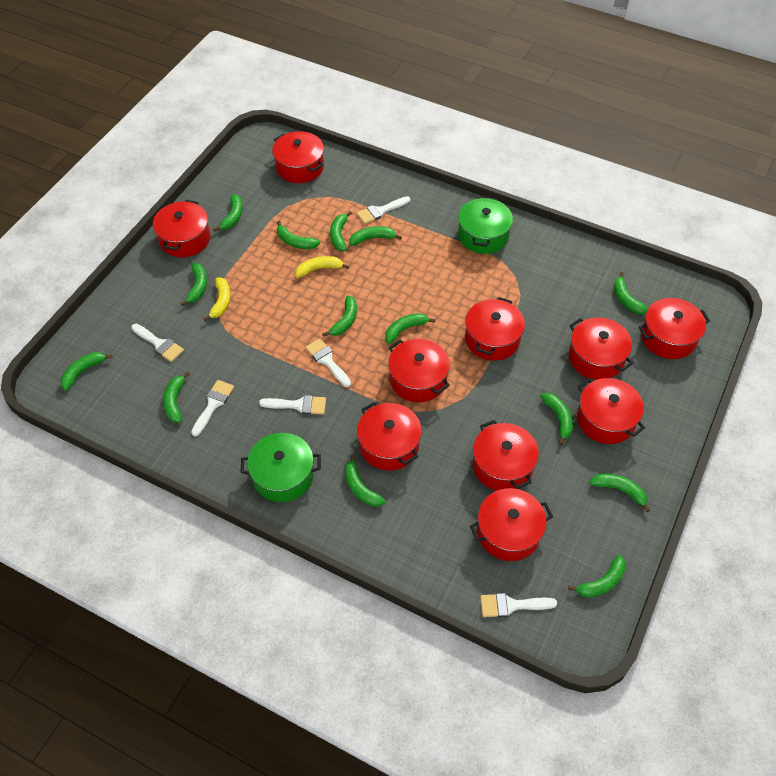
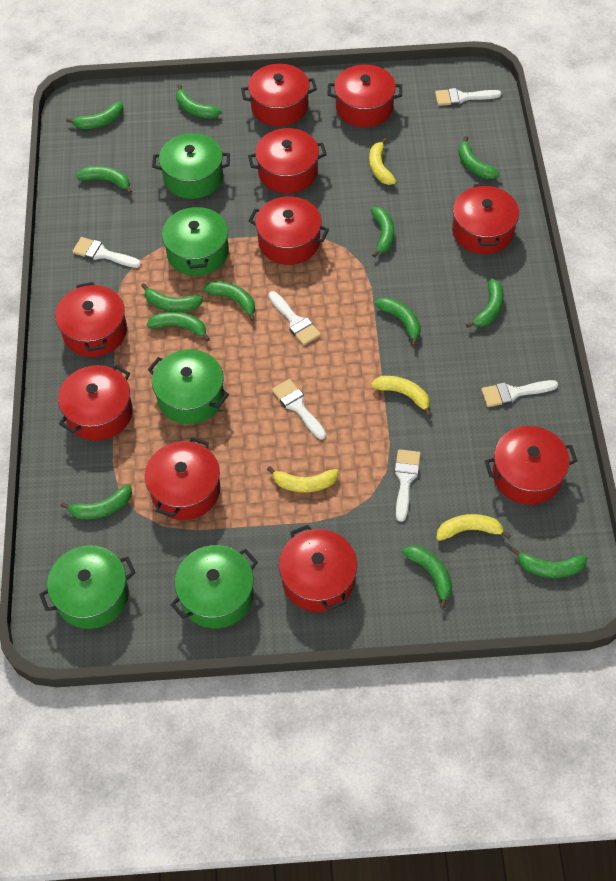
green banana: 14 -> 13
green pot: 2 -> 5
yellow banana: 2 -> 4

